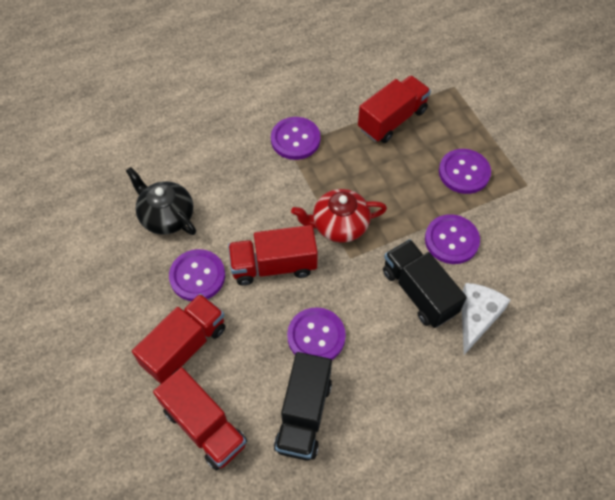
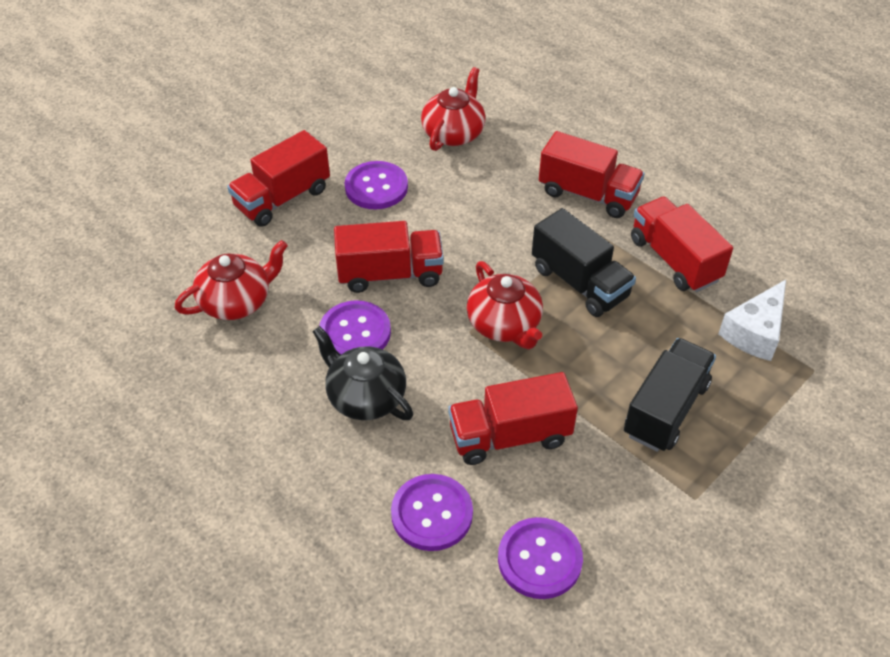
purple button: 5 -> 4
red teapot: 1 -> 3
red truck: 4 -> 5

